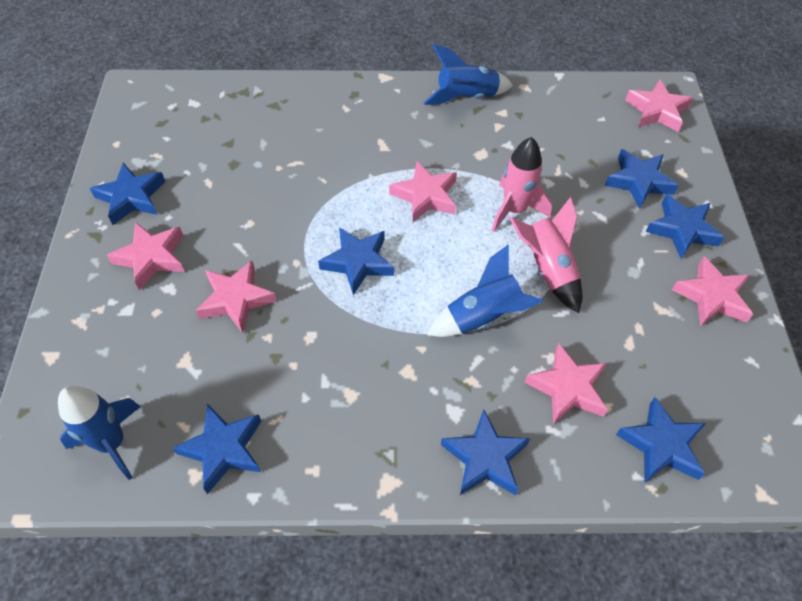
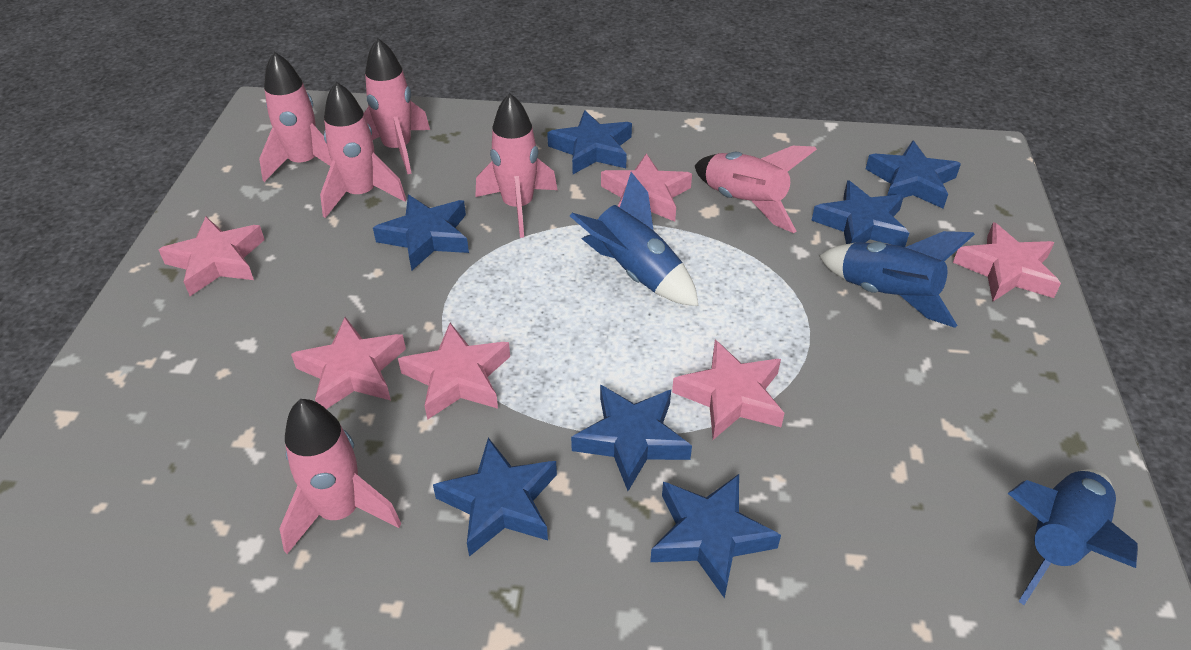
pink rocket: 2 -> 6

